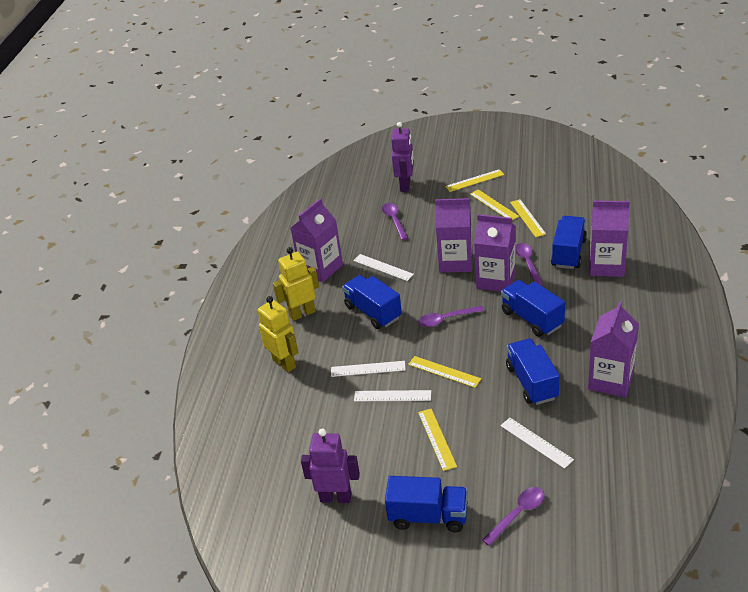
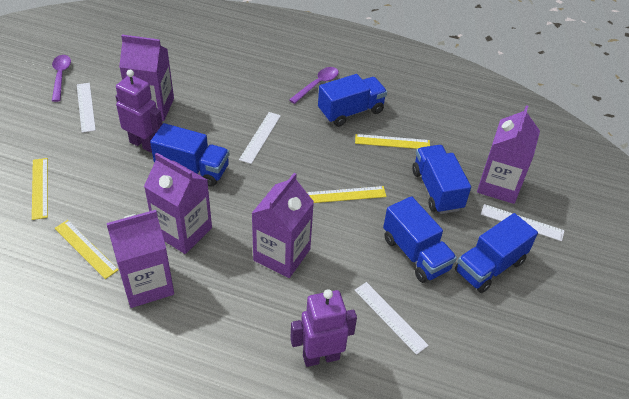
purple spoon: 4 -> 2
yellow robot: 2 -> 0
yellow ruler: 5 -> 4

